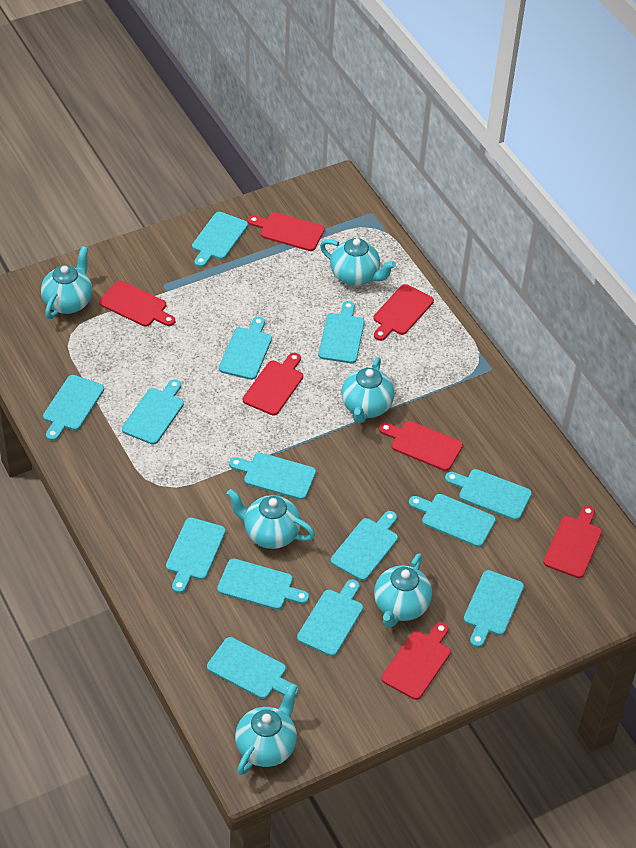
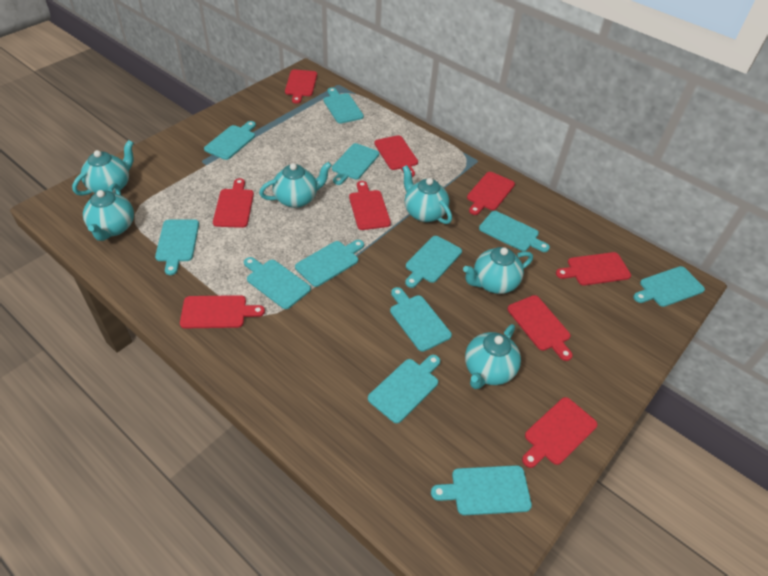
red cutting board: 7 -> 9
turquoise cutting board: 14 -> 12

